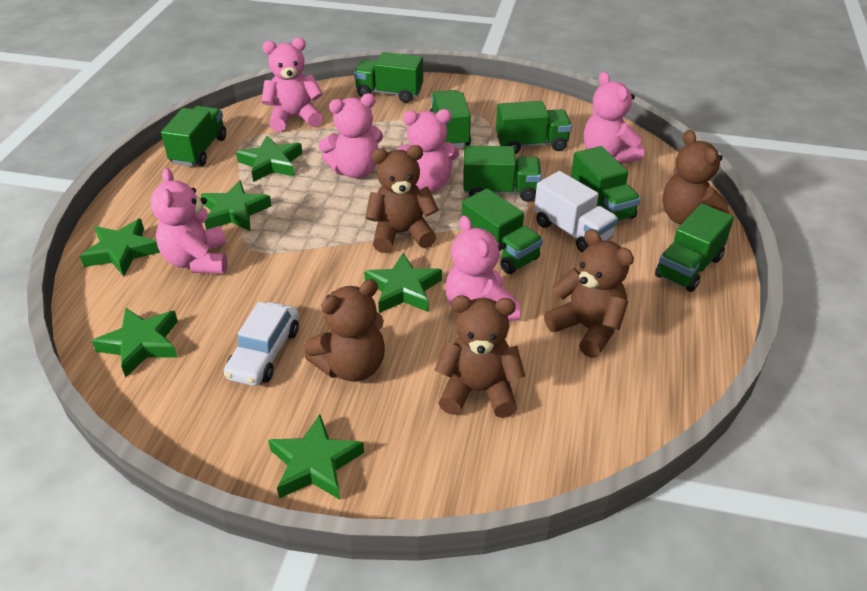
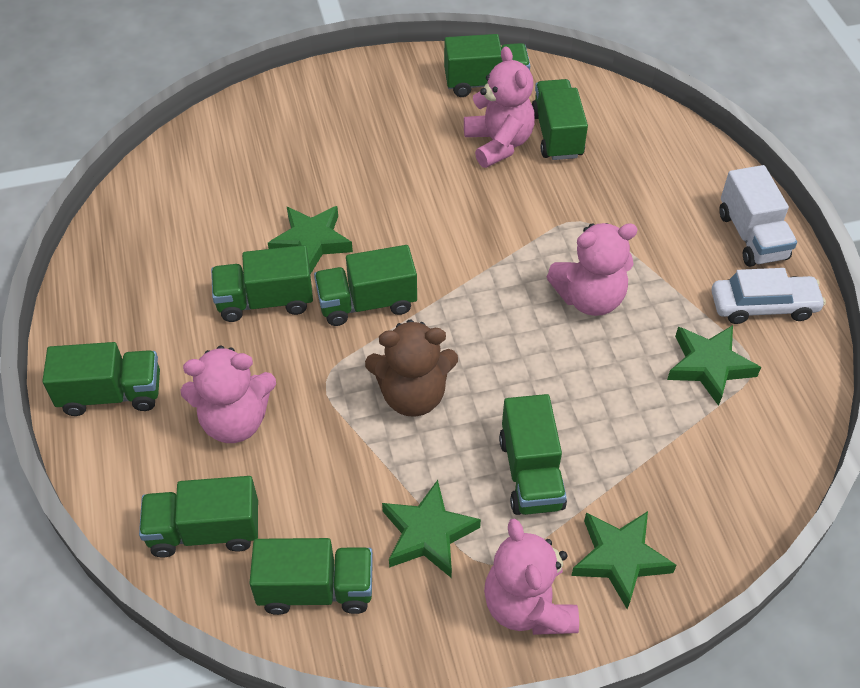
brown teddy bear: 5 -> 1
green star: 6 -> 4
pink teddy bear: 6 -> 4

